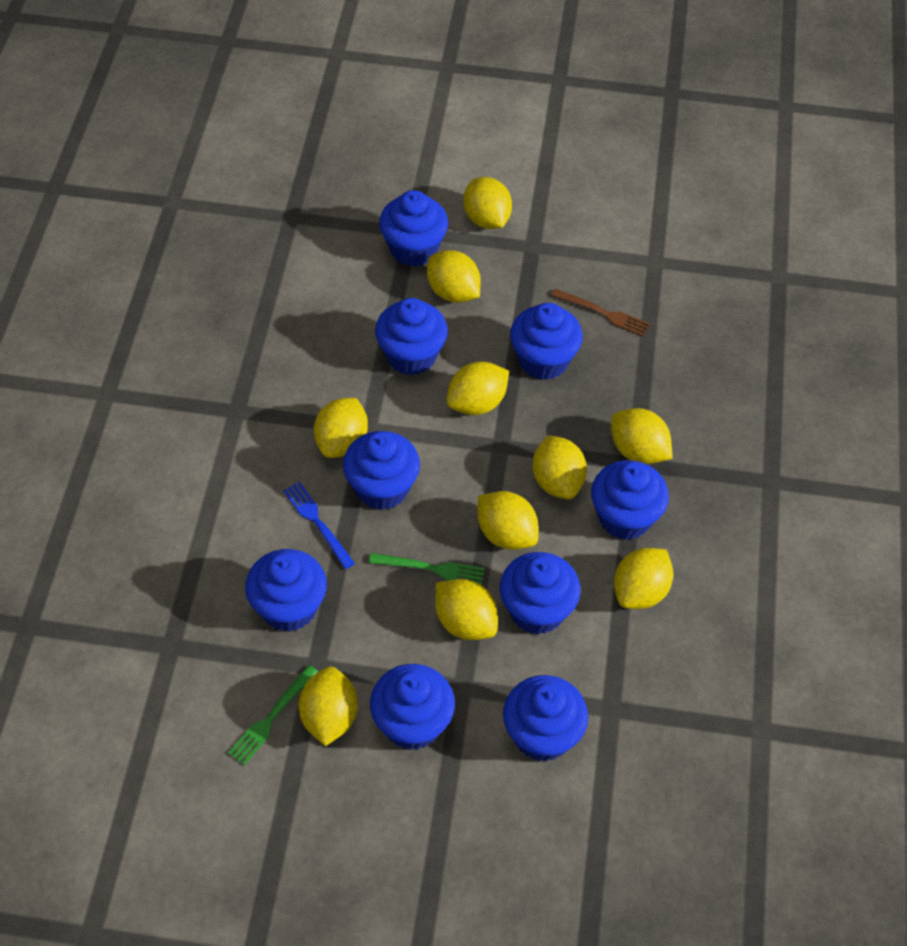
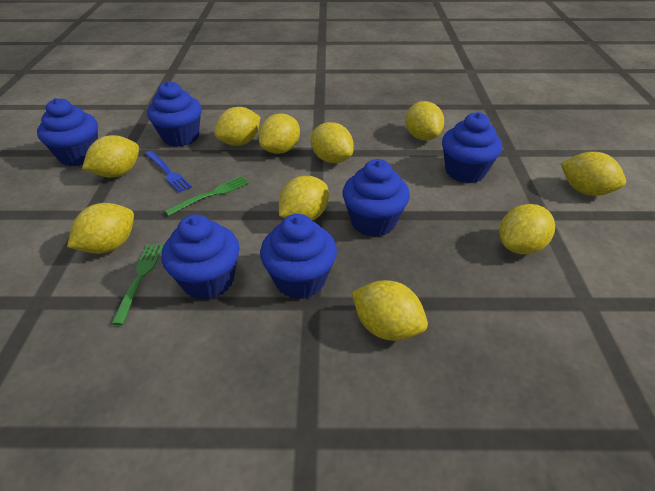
blue cupcake: 9 -> 6
brown fork: 1 -> 0

